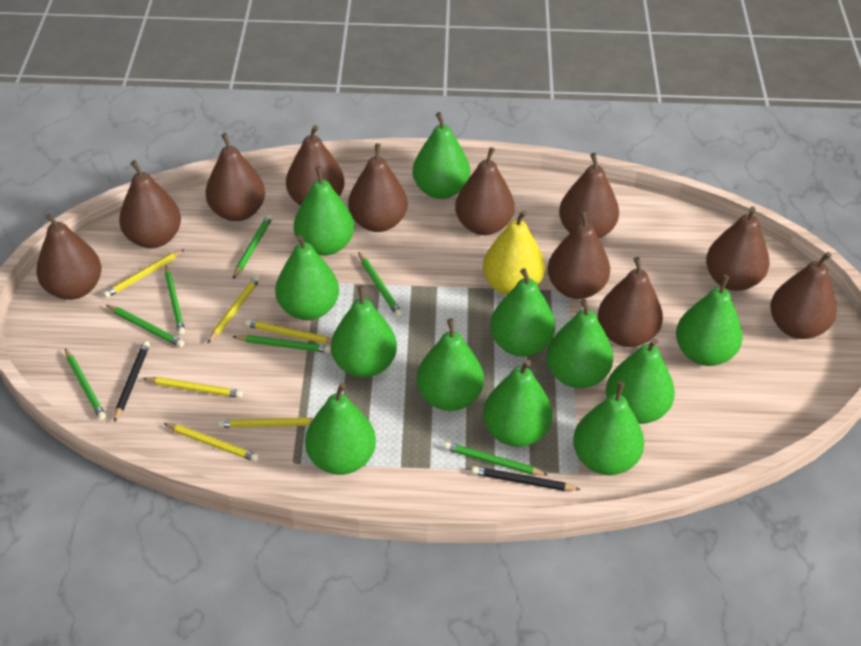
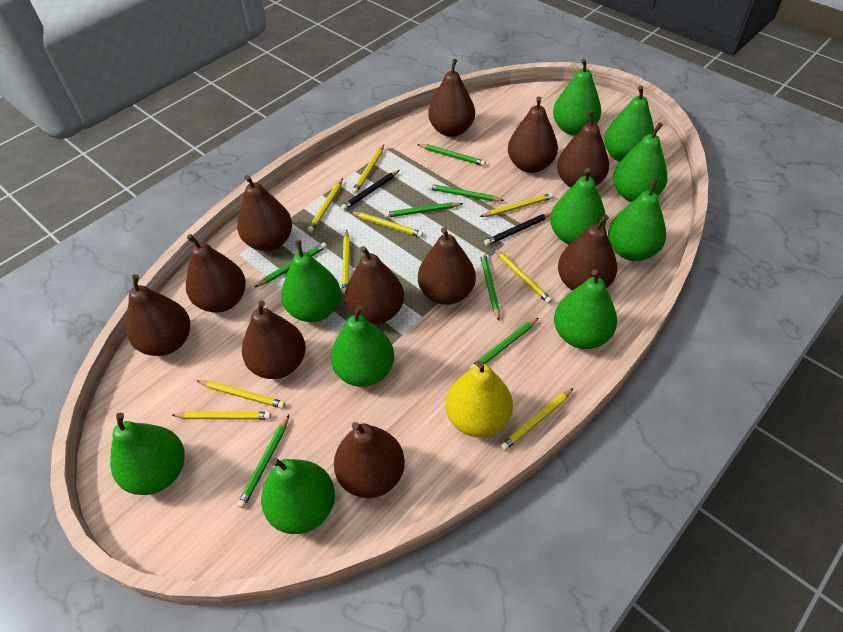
green pear: 12 -> 10
yellow pencil: 6 -> 9

